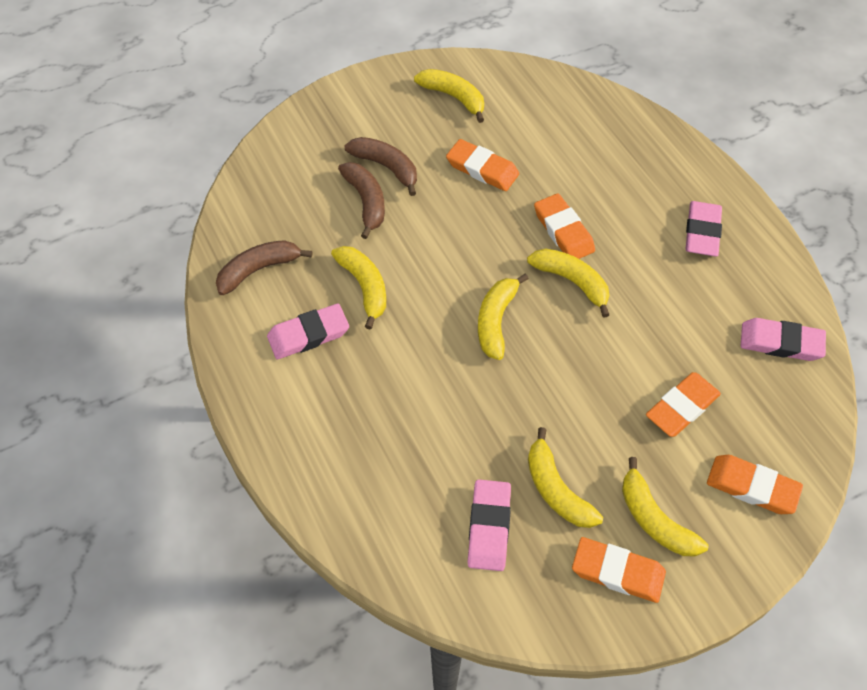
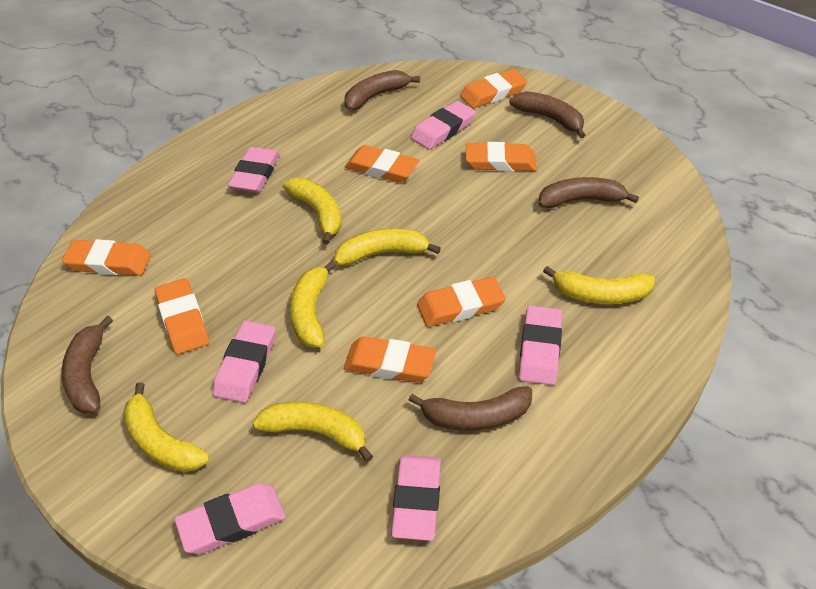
brown banana: 3 -> 5
orange eraser: 5 -> 7
pink eraser: 4 -> 6

